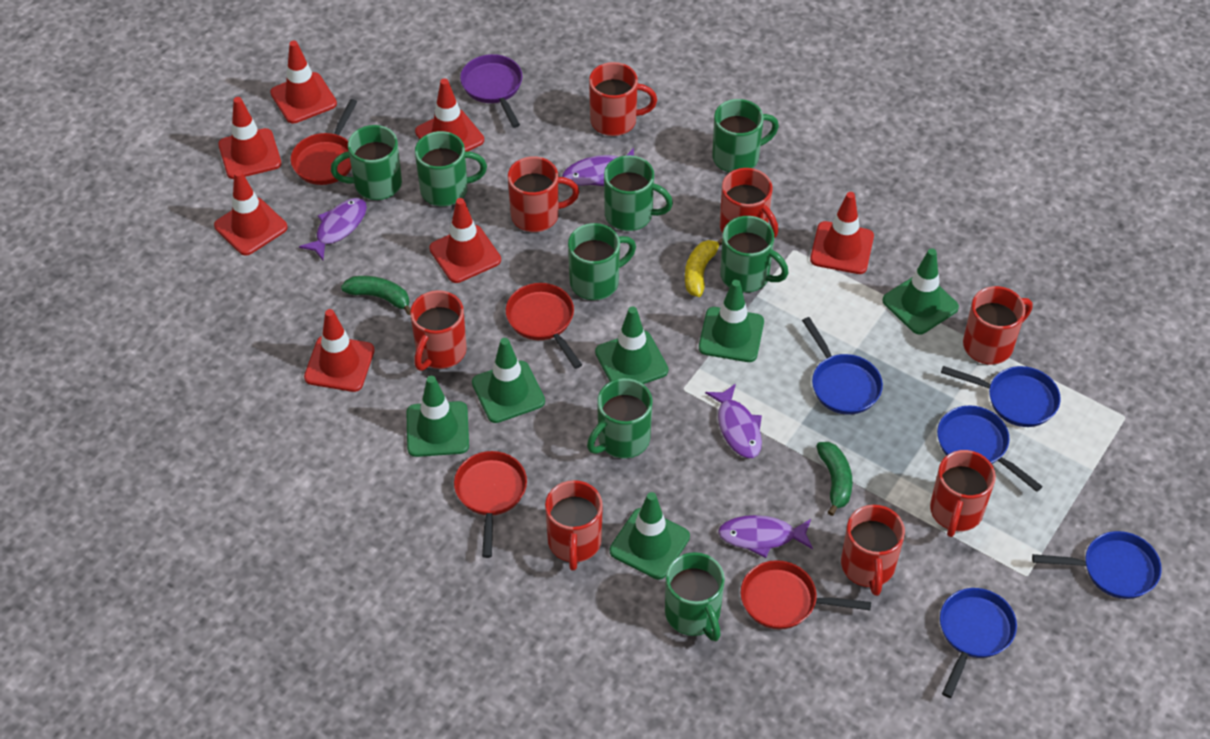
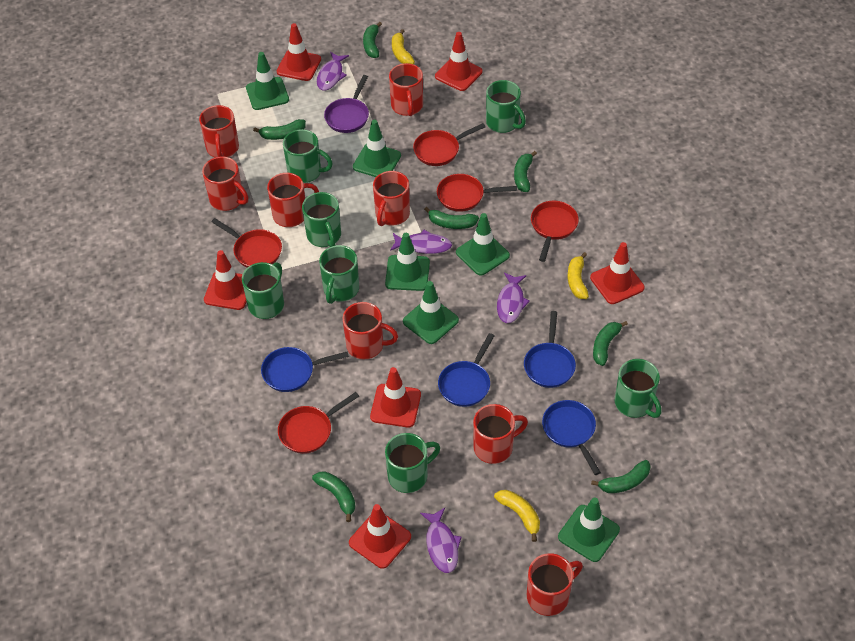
blue pan: 5 -> 4
green banana: 2 -> 7
green mug: 8 -> 7
red pan: 4 -> 5
red traffic cone: 7 -> 6
yellow banana: 1 -> 3

